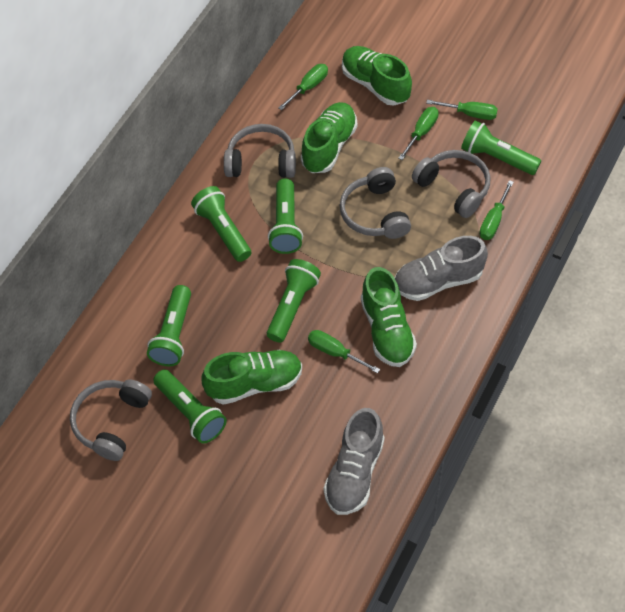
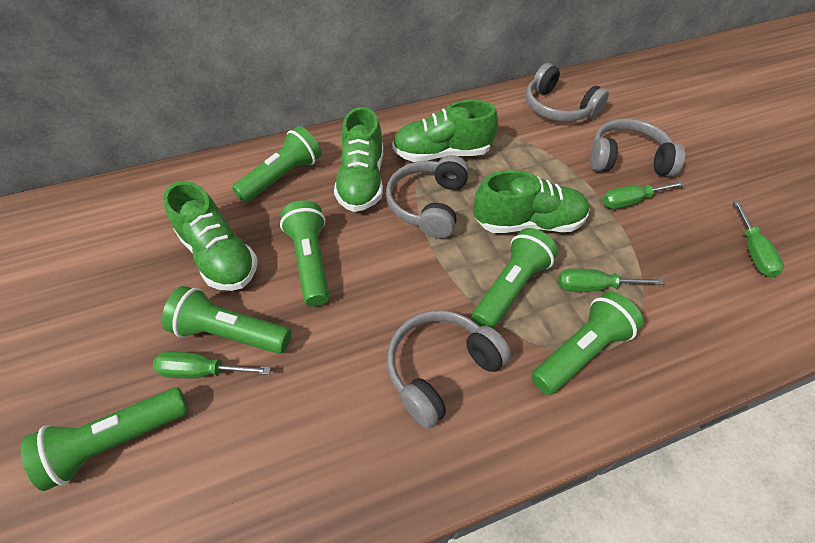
green screwdriver: 5 -> 4
grey shoe: 2 -> 0

